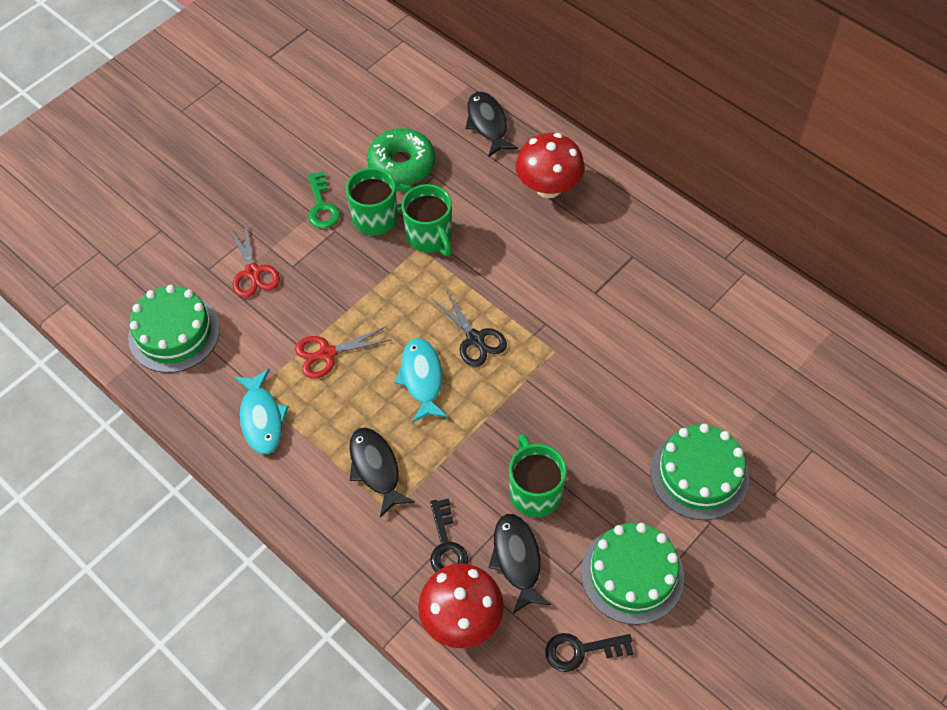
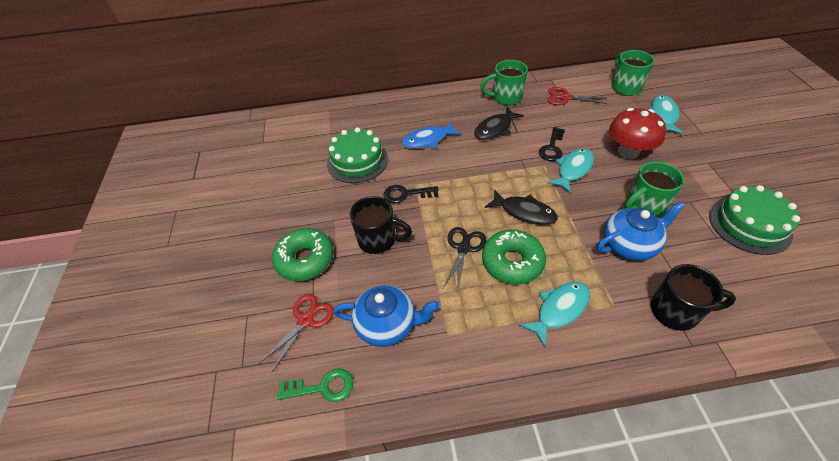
black fish: 3 -> 2
black mug: 0 -> 2
blue fish: 0 -> 1
blue teapot: 0 -> 2
green cake: 3 -> 2
green donut: 1 -> 2
red mushroom: 2 -> 1
turquoise fish: 2 -> 3

